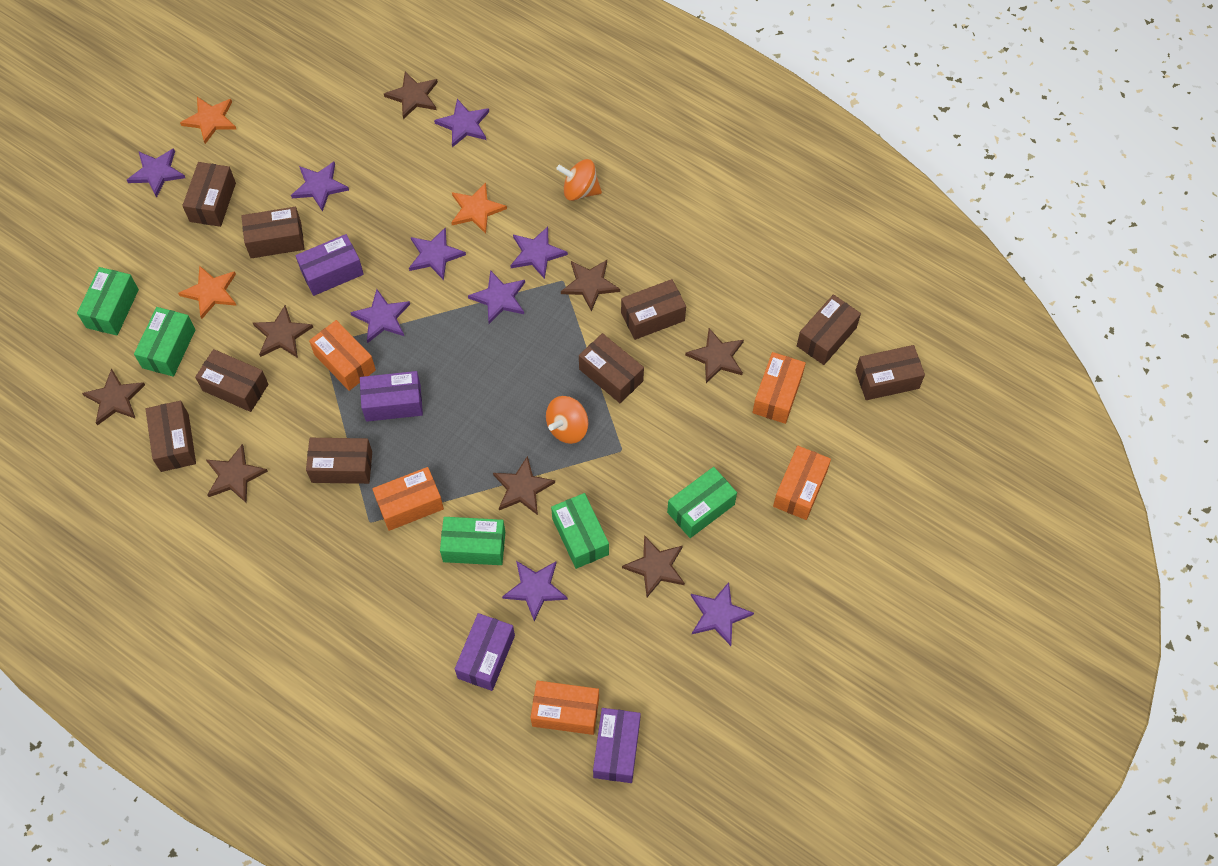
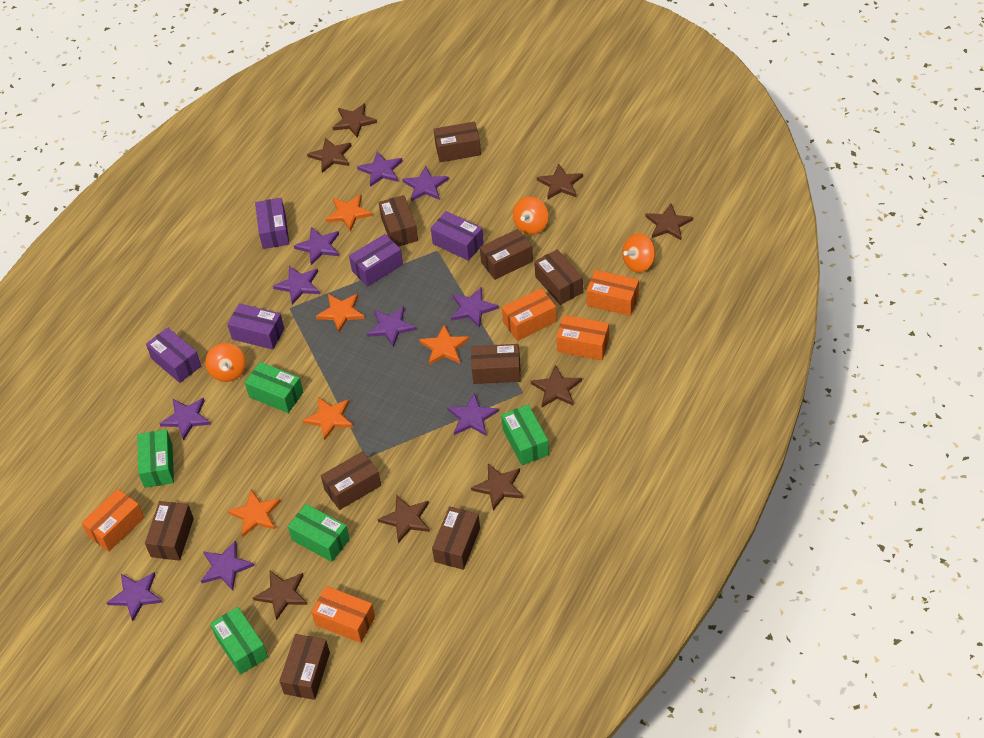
orange spinning top: 2 -> 3
orange star: 3 -> 5
purple box: 4 -> 5
purple star: 9 -> 10

